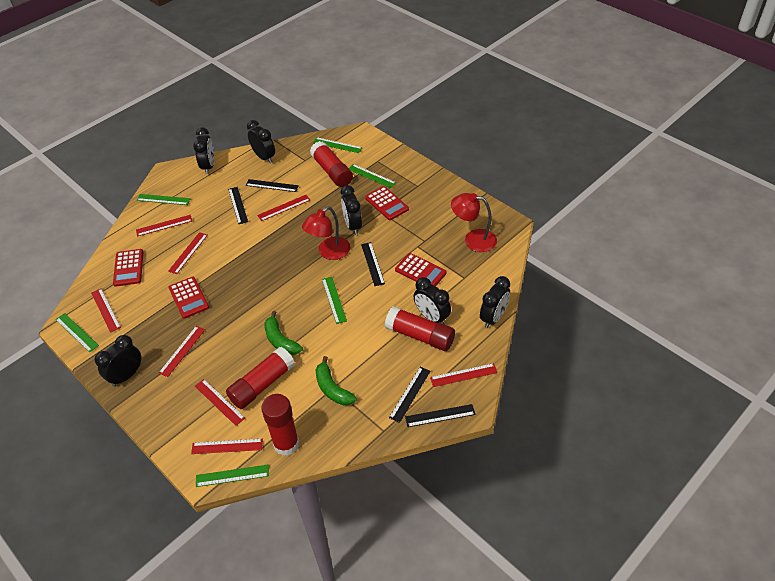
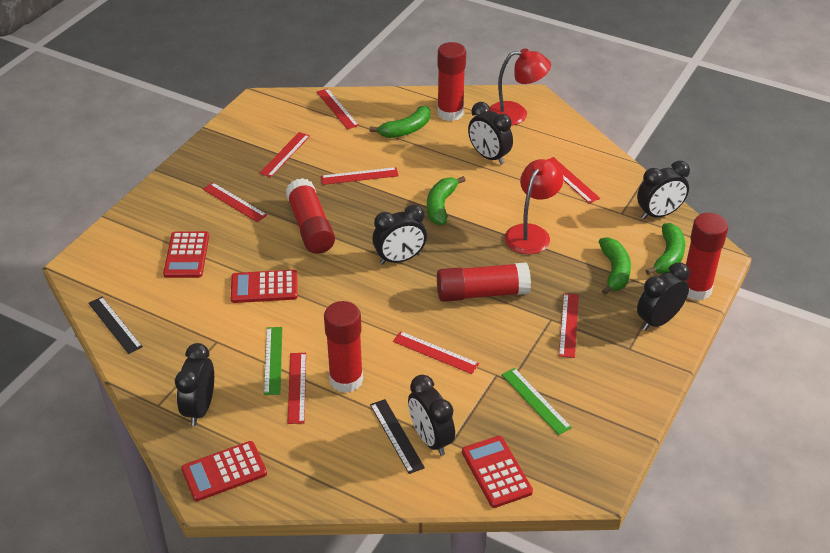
black ruler: 5 -> 2
green banana: 2 -> 4
green ruler: 6 -> 2
red glue stick: 4 -> 5

